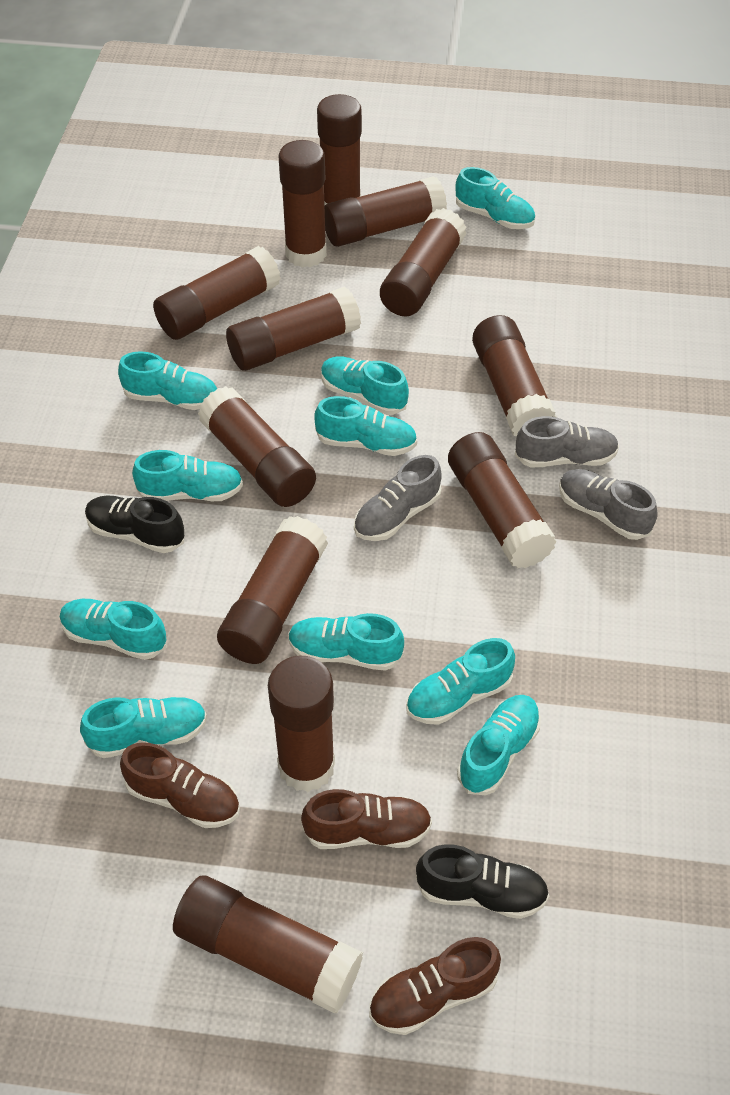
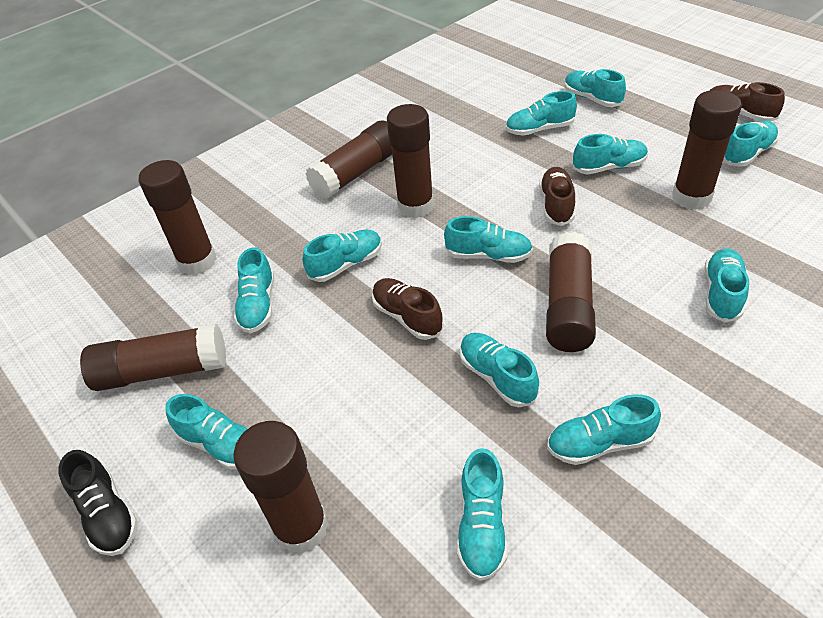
black shoe: 2 -> 1
brown glue stick: 12 -> 7
grey shoe: 3 -> 0
turquoise shoe: 10 -> 12

